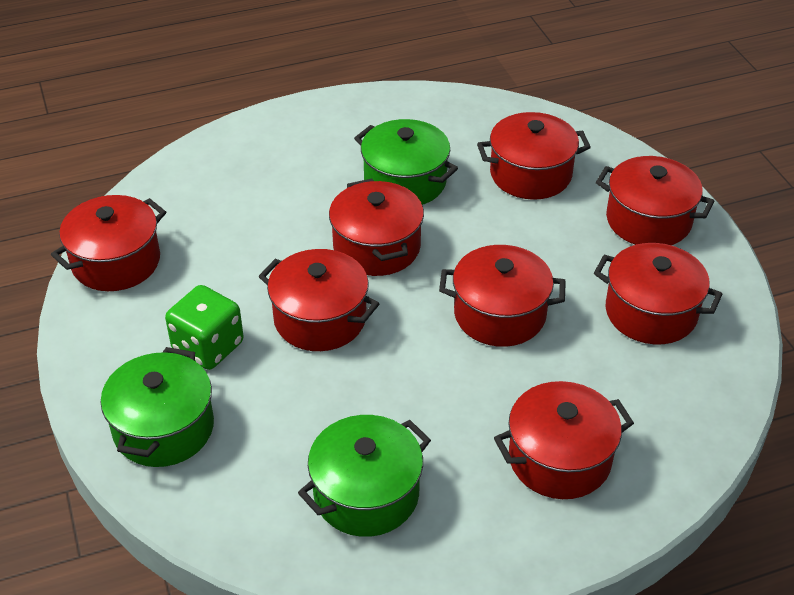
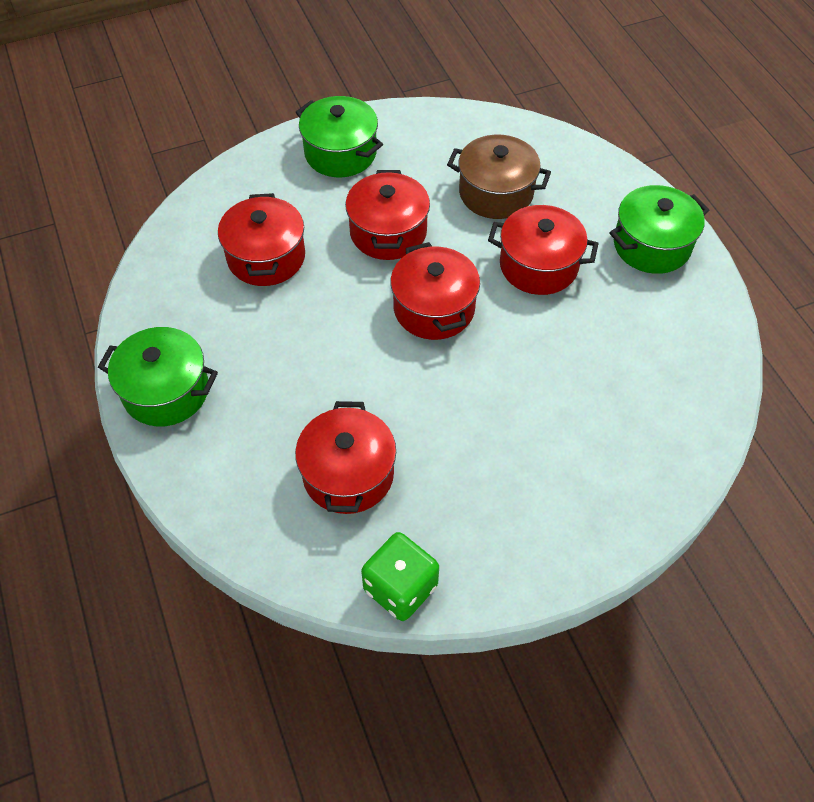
brown pot: 0 -> 1
red pot: 8 -> 5

